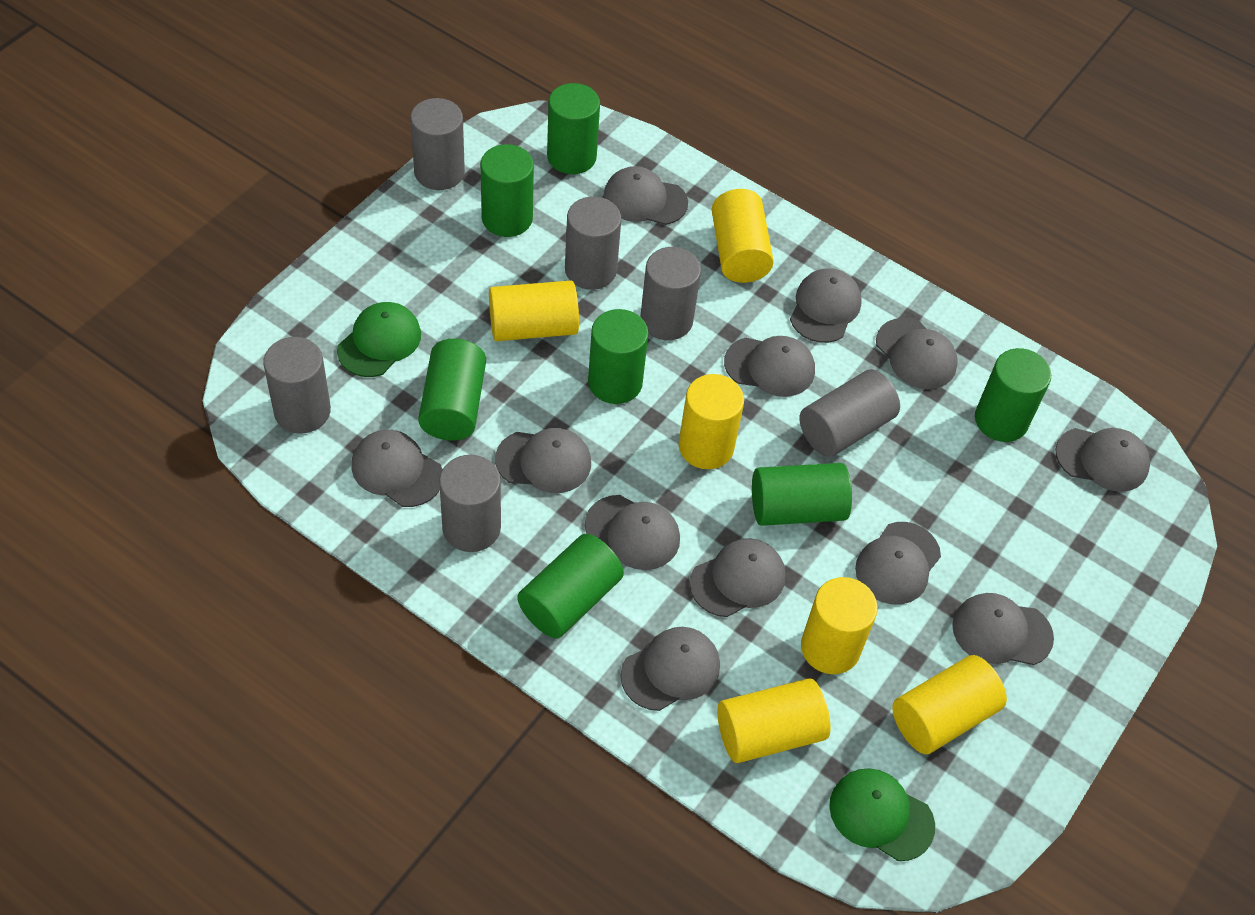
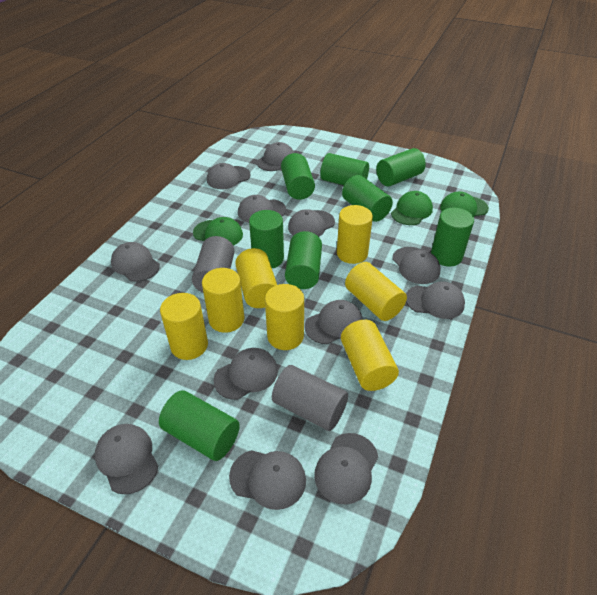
green cap: 2 -> 3
green cylinder: 7 -> 8
grey cylinder: 6 -> 2
yellow cylinder: 6 -> 7

